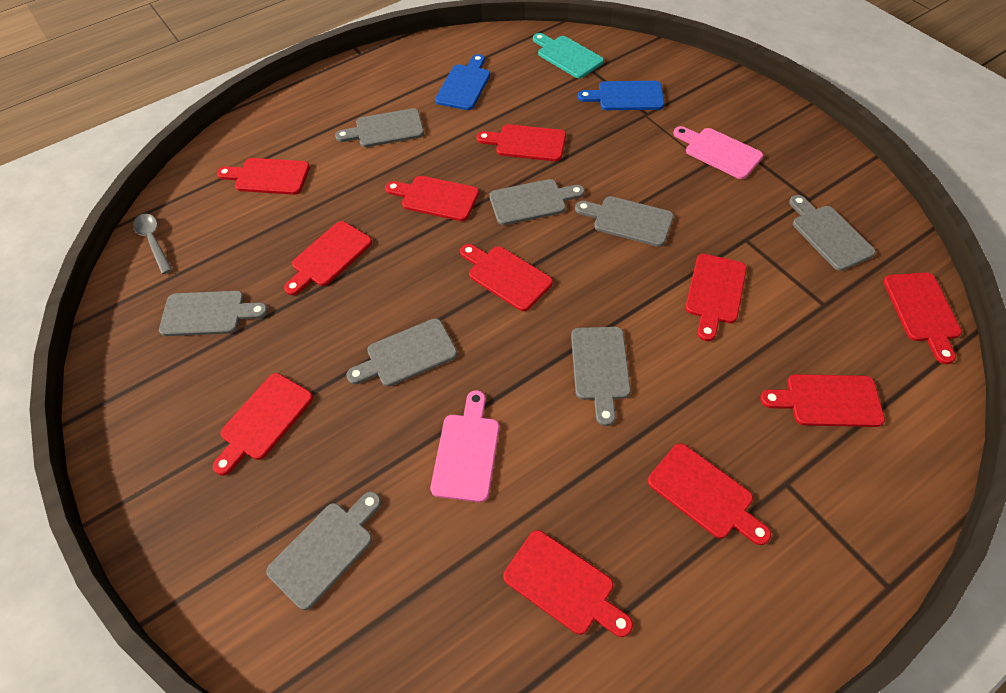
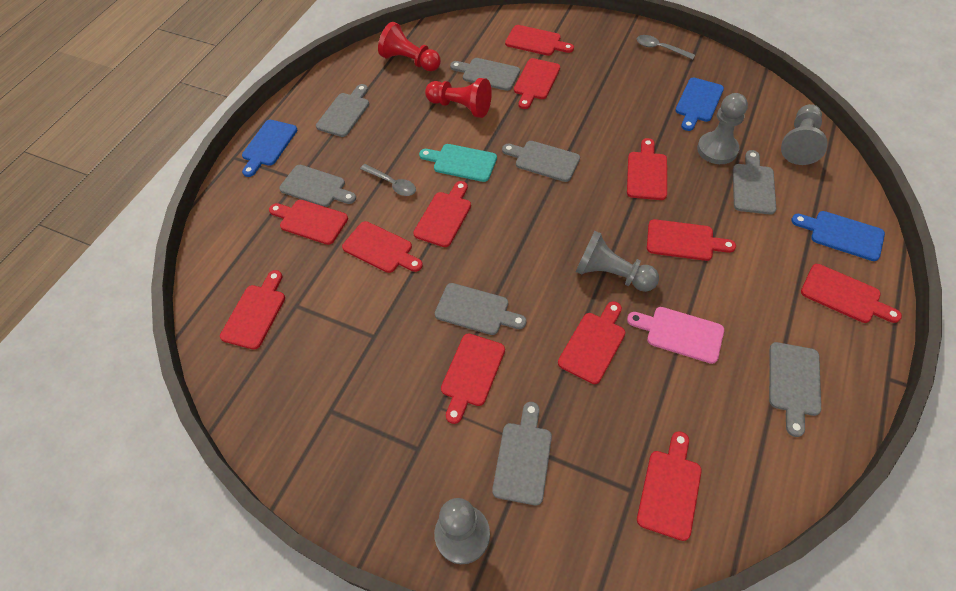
blue cutting board: 2 -> 3
grey pawn: 0 -> 4
grey spoon: 1 -> 2
pink cutting board: 2 -> 1
red cutting board: 11 -> 12
red pawn: 0 -> 2

